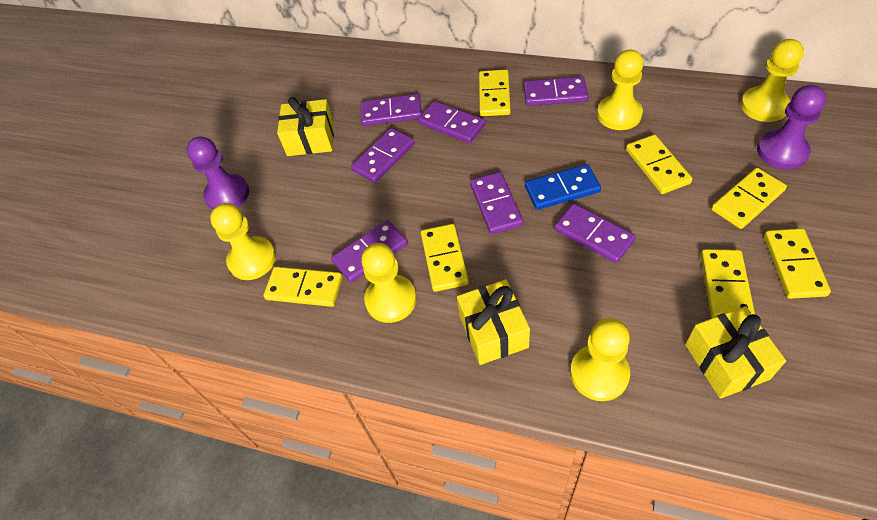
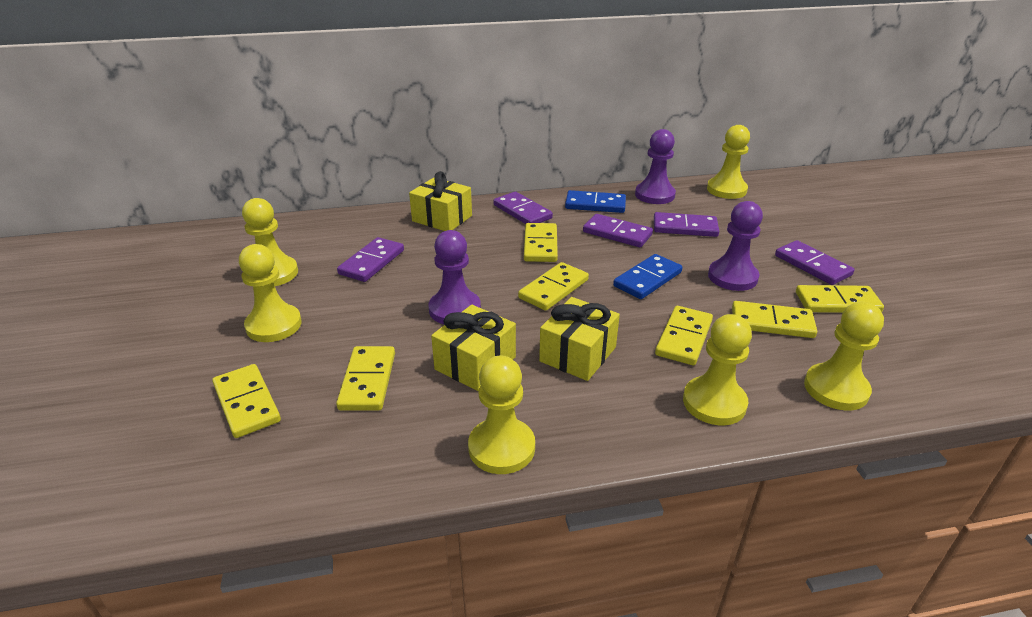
blue domino: 1 -> 2
purple domino: 7 -> 5
purple pawn: 2 -> 3
yellow pawn: 5 -> 6

